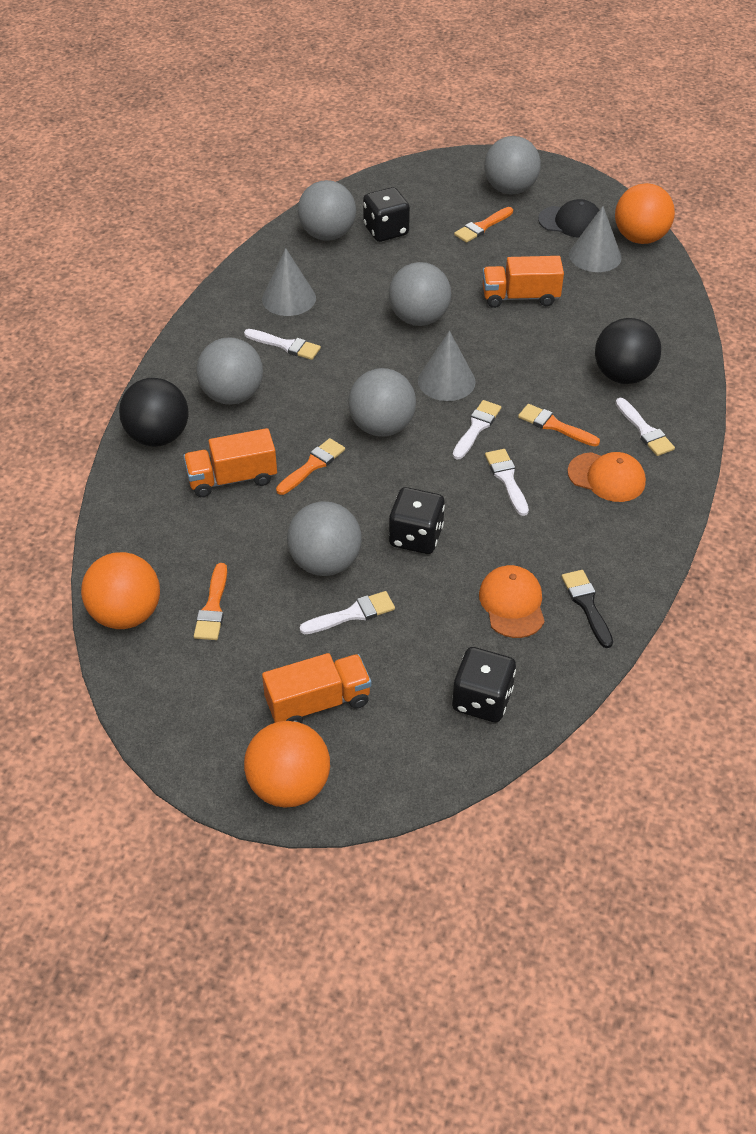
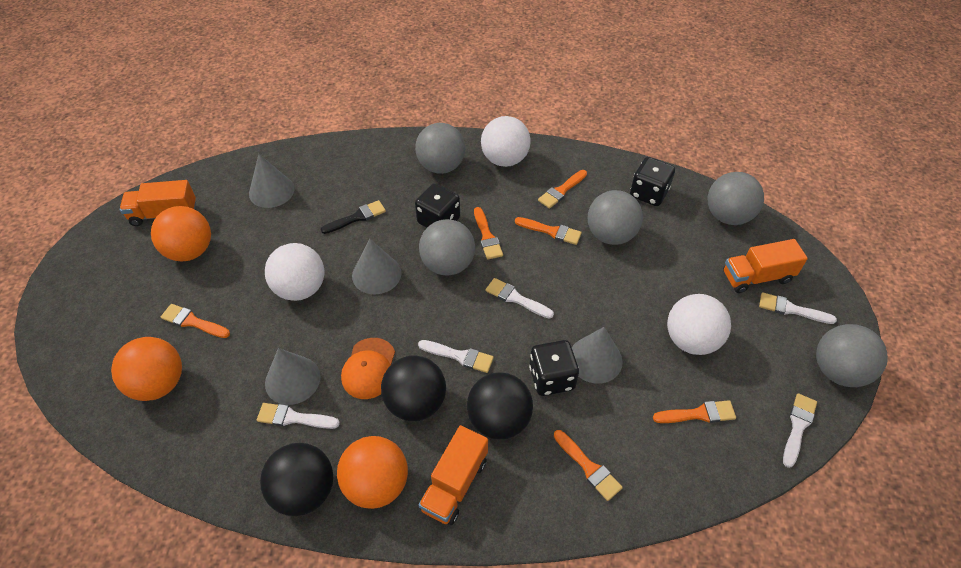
black ball: 2 -> 3
black cap: 1 -> 0
grey ball: 6 -> 5
grey cone: 3 -> 4
orange brush: 4 -> 6
orange cap: 2 -> 1
white ball: 0 -> 3

